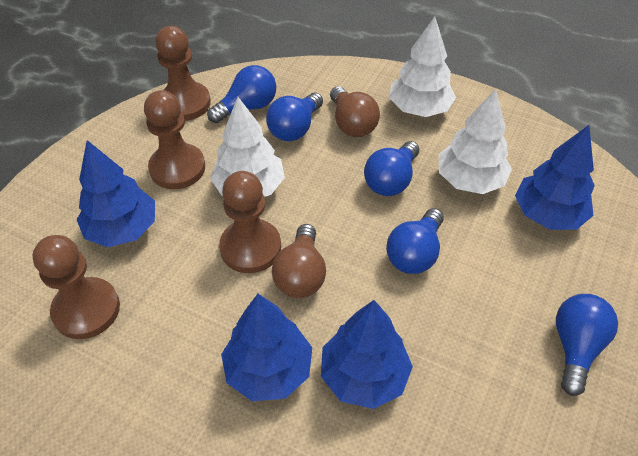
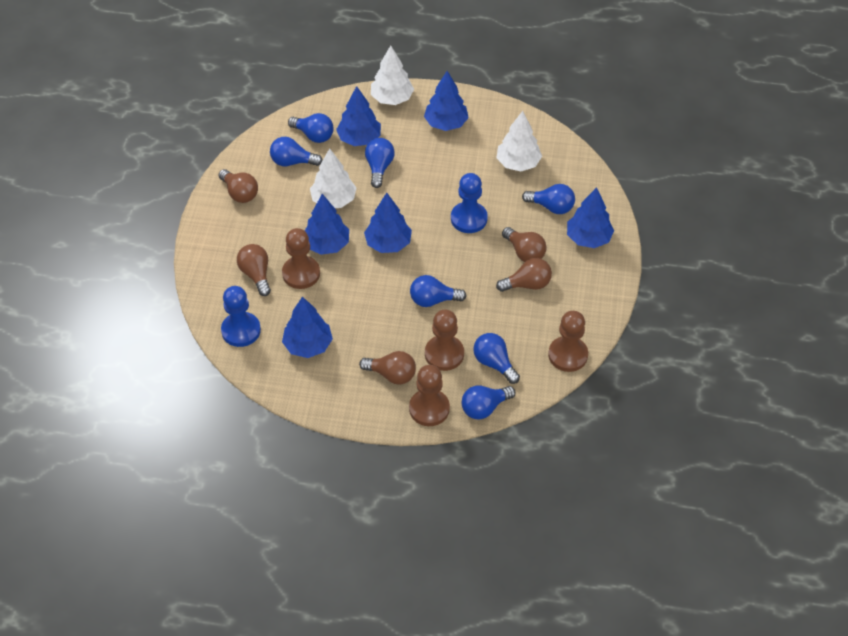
blue light bulb: 5 -> 7
blue pawn: 0 -> 2
blue tree: 4 -> 6
brown light bulb: 2 -> 5

